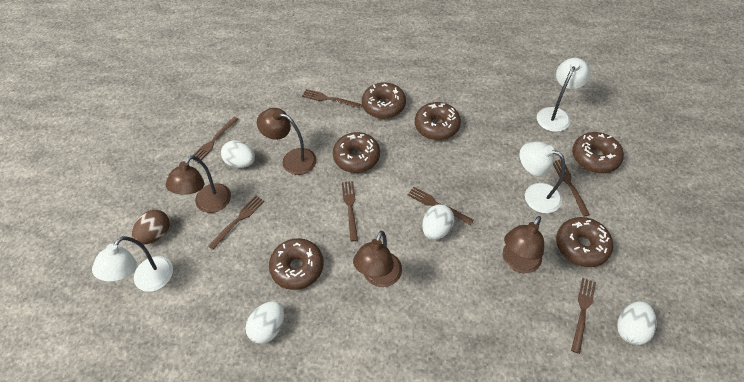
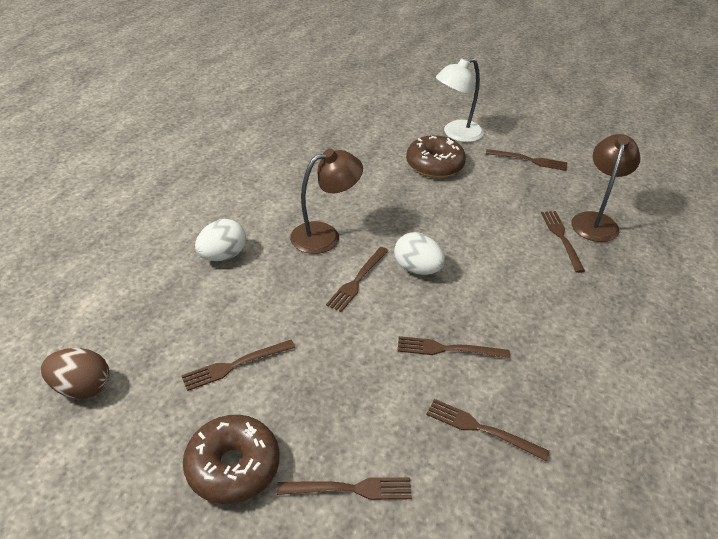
brown donut: 6 -> 2
brown lamp: 4 -> 2
white egg: 4 -> 2
white lamp: 3 -> 1

